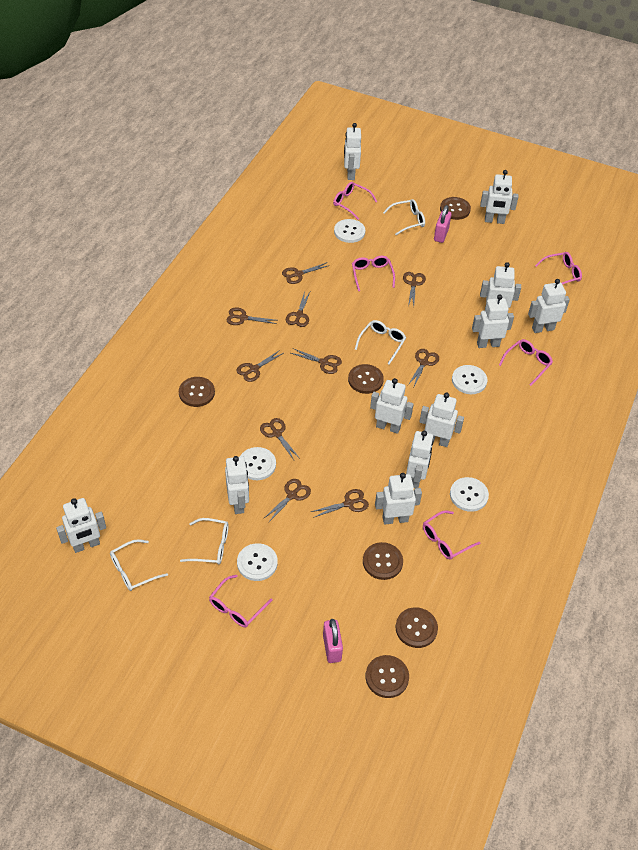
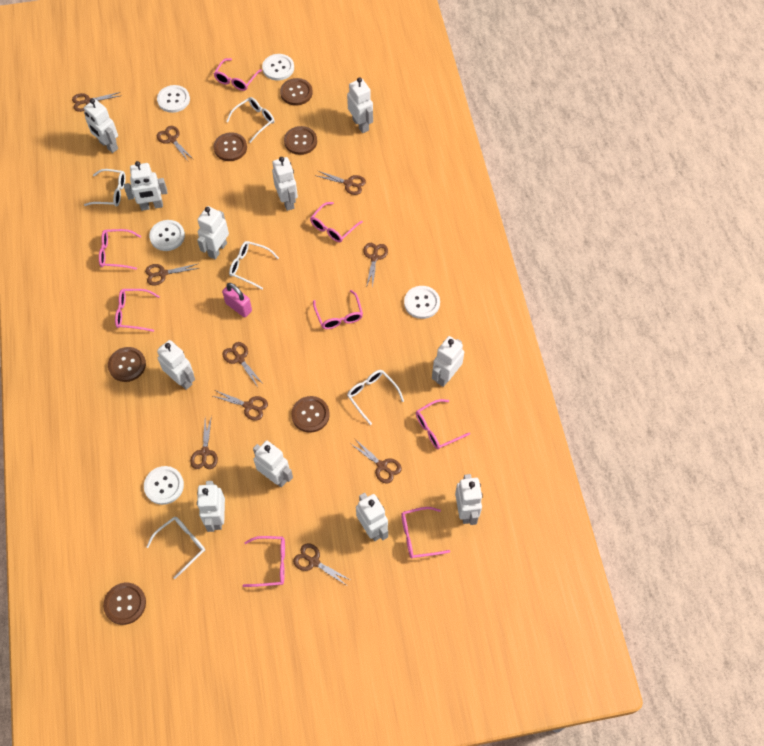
pink glasses: 6 -> 8
pink padlock: 2 -> 1
white glasses: 4 -> 5

